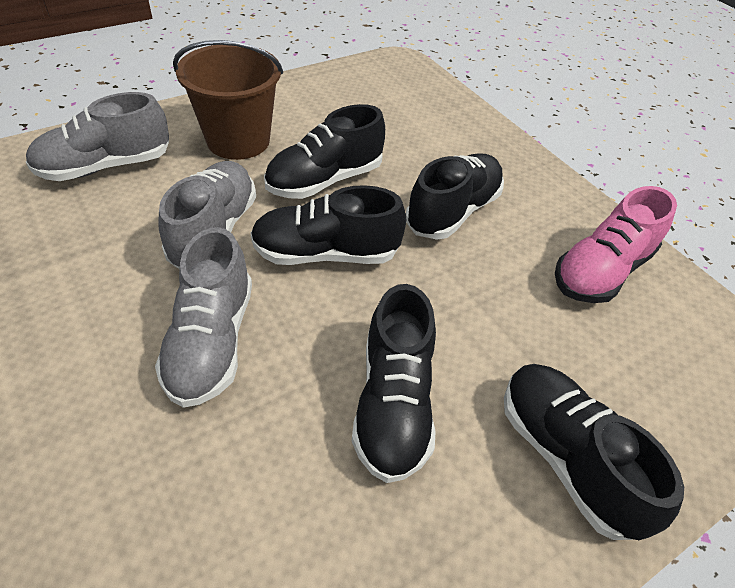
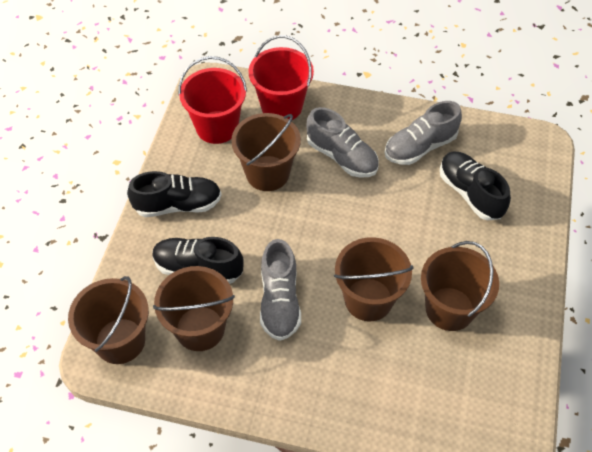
black shoe: 5 -> 3
brown bucket: 1 -> 5
pink shoe: 1 -> 0
red bucket: 0 -> 2

